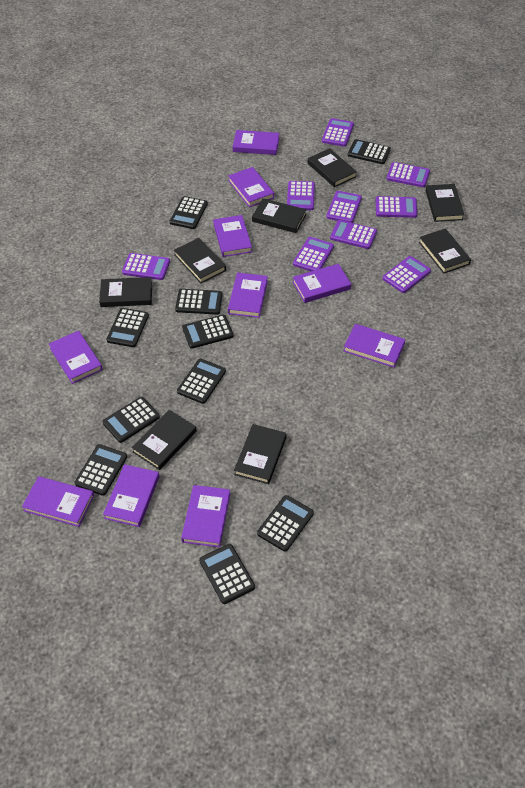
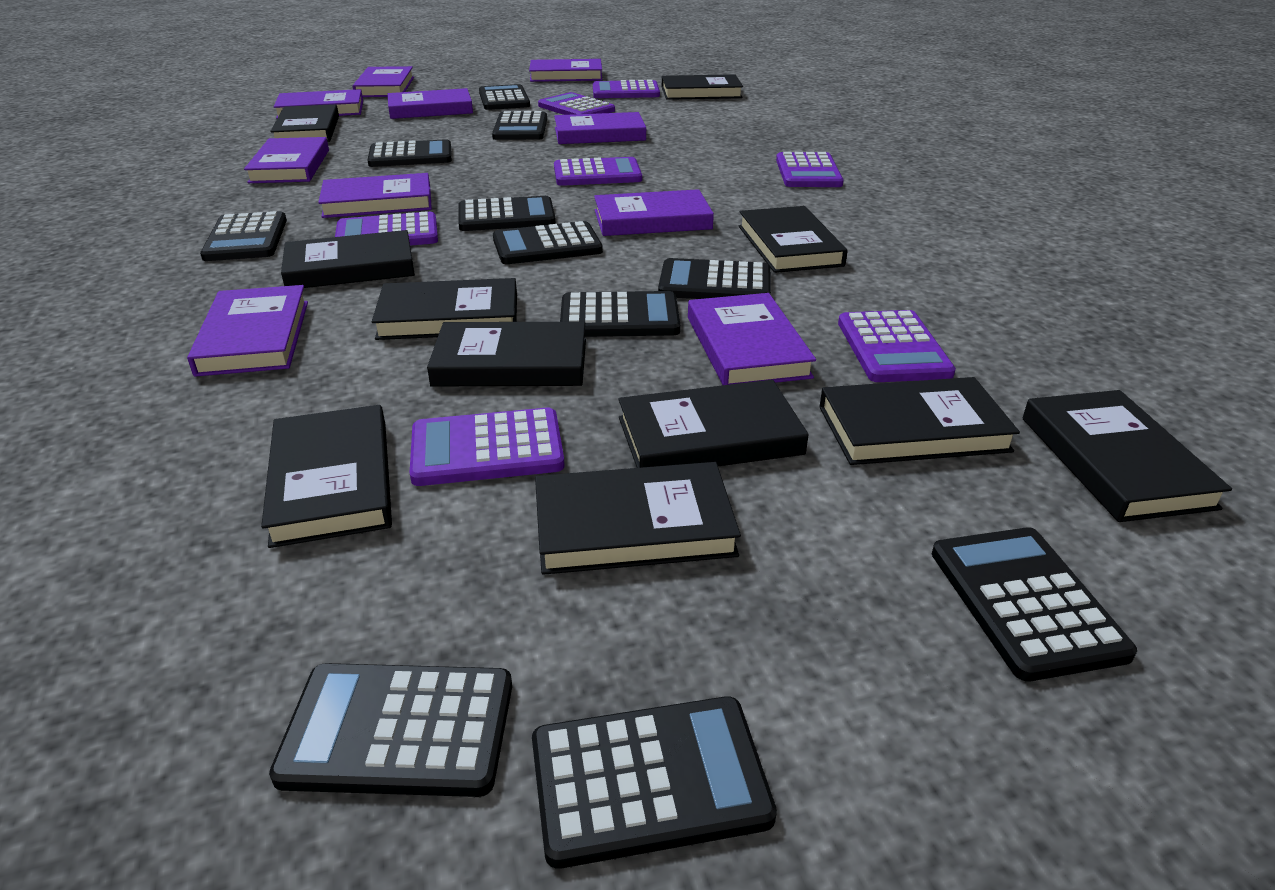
black book: 8 -> 11
black calculator: 10 -> 11
purple calculator: 9 -> 7

